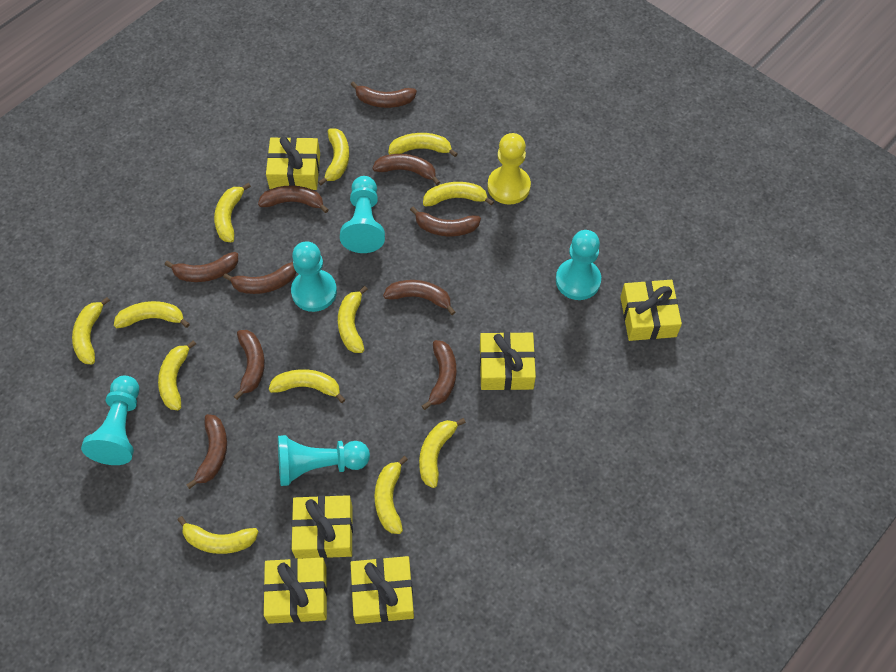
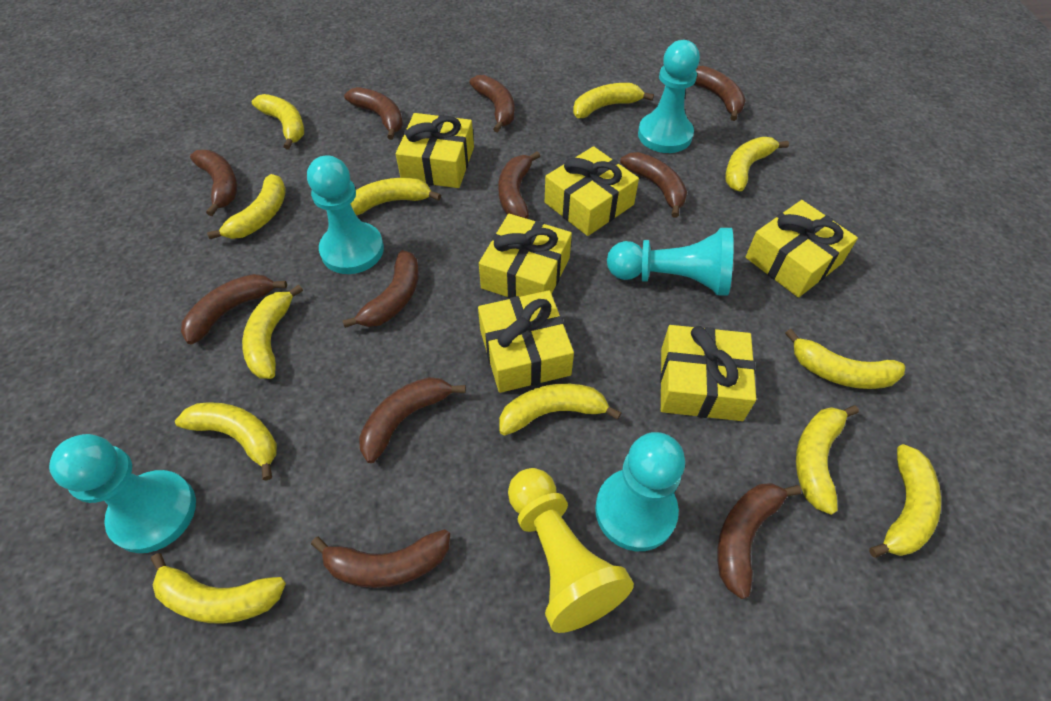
brown banana: 10 -> 11

